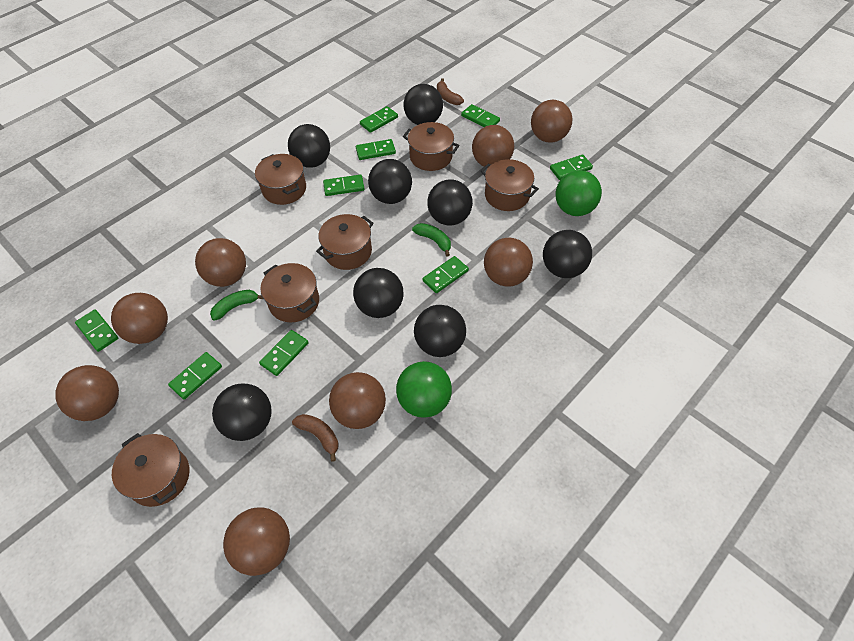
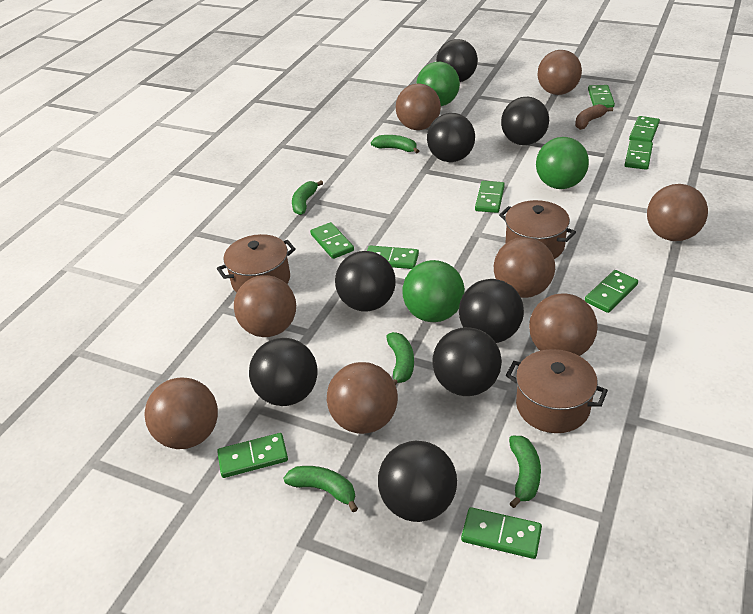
brown banana: 2 -> 1
brown pot: 6 -> 3
green ball: 2 -> 3
green banana: 2 -> 5

